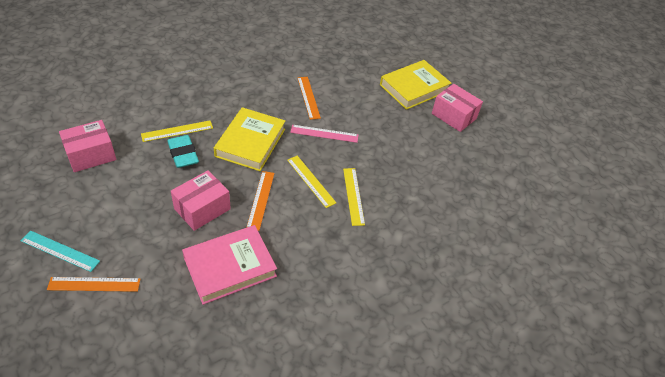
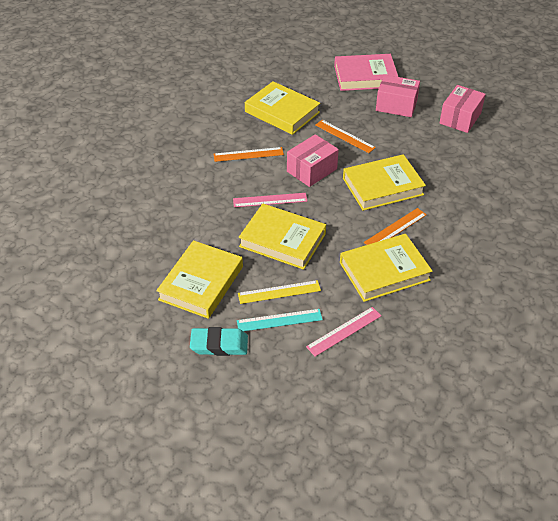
pink ruler: 1 -> 2
yellow book: 2 -> 5
yellow ruler: 3 -> 1

